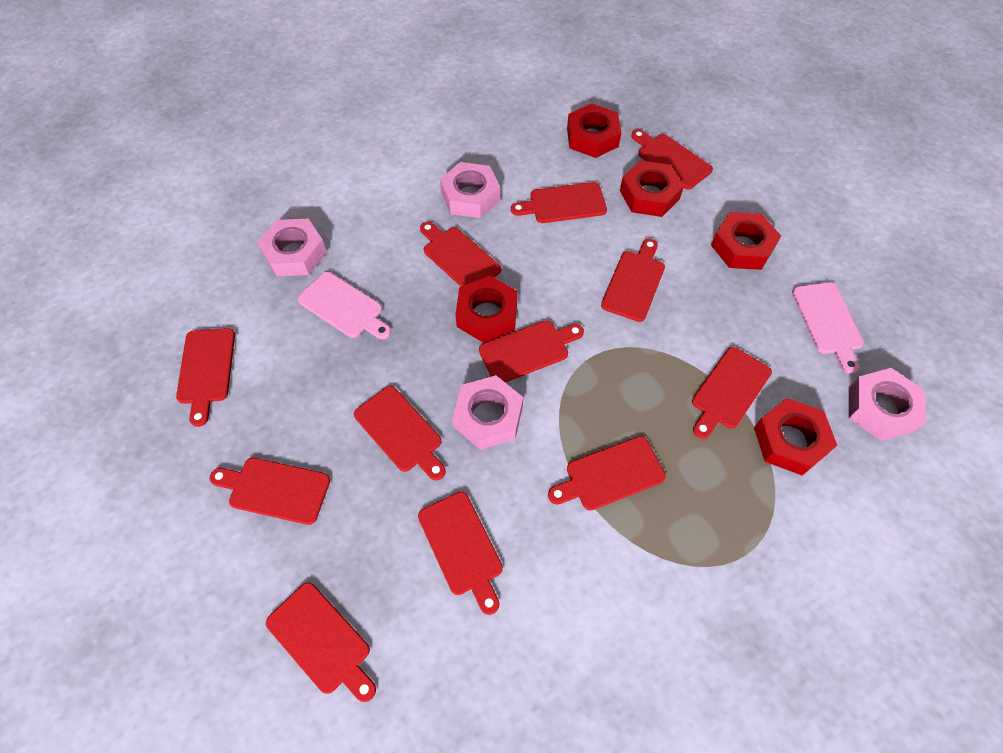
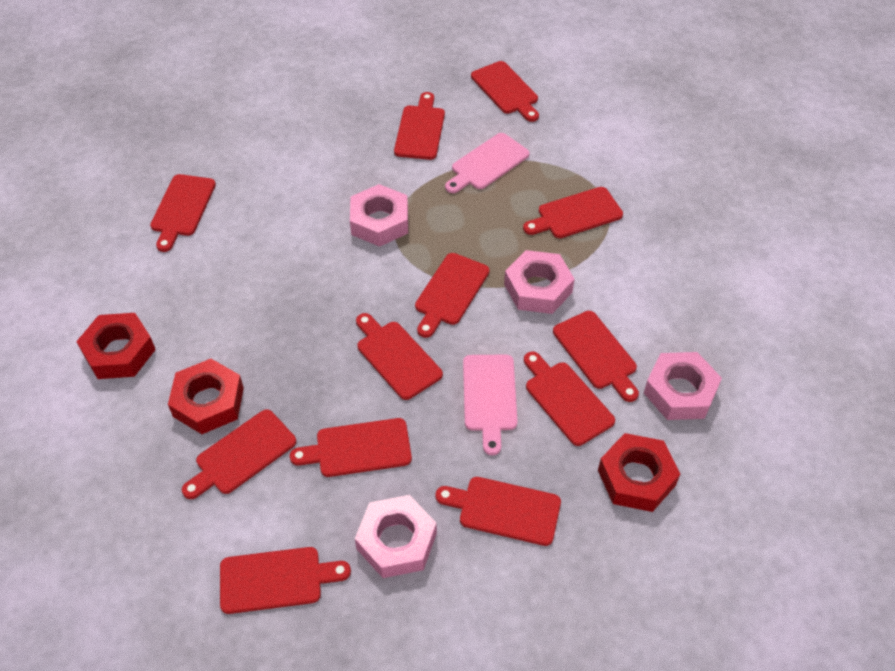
red nut: 5 -> 3

